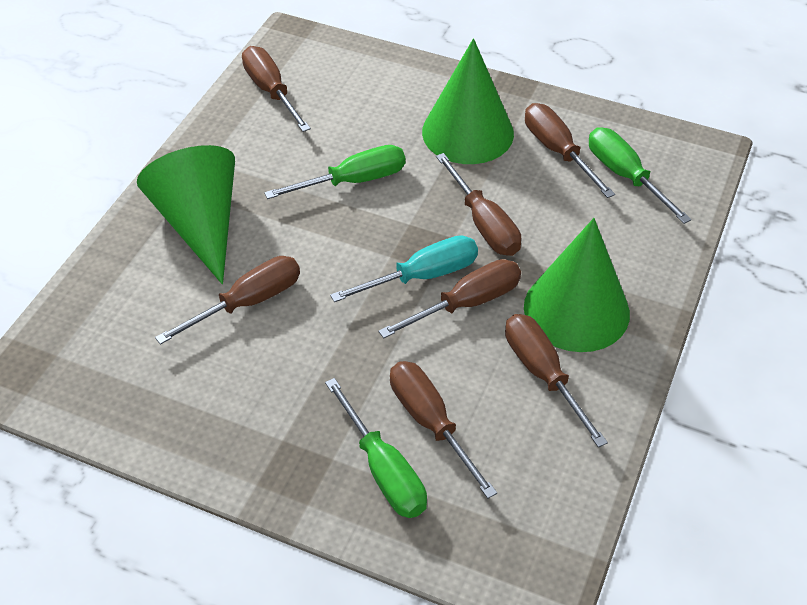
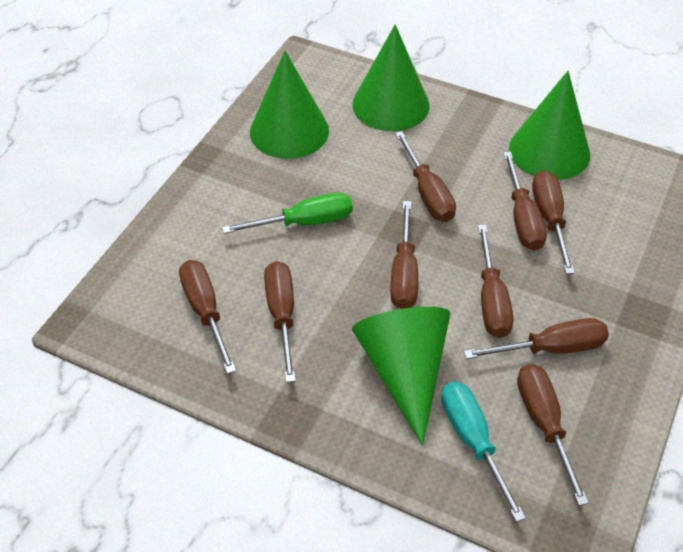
brown screwdriver: 7 -> 9
green cone: 3 -> 4
green screwdriver: 3 -> 1

